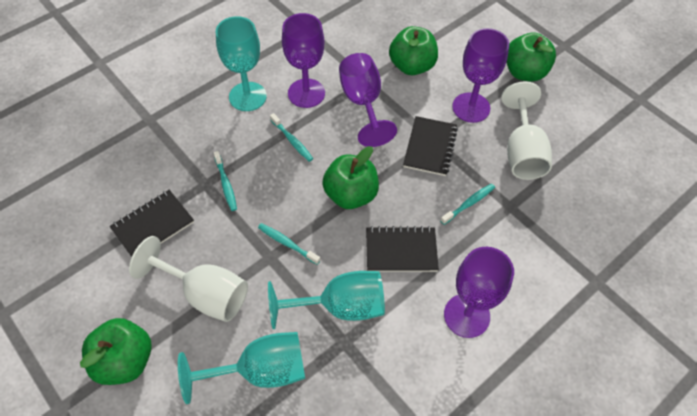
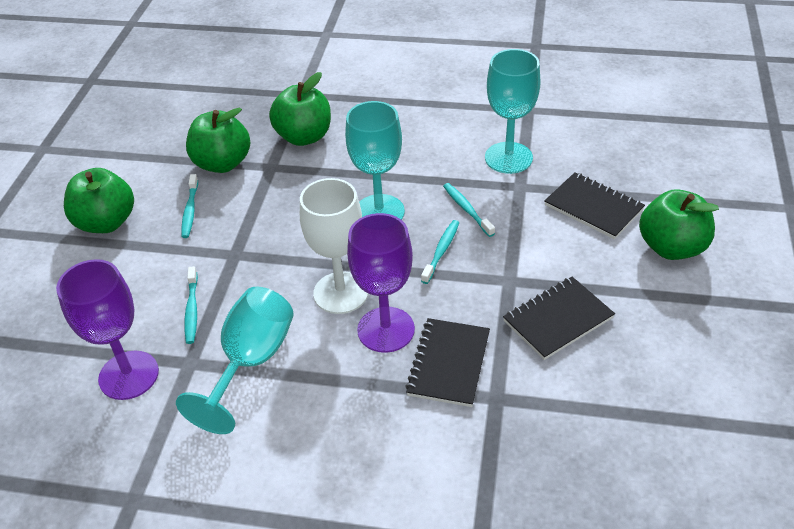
purple goblet: 4 -> 2
white goblet: 2 -> 1

